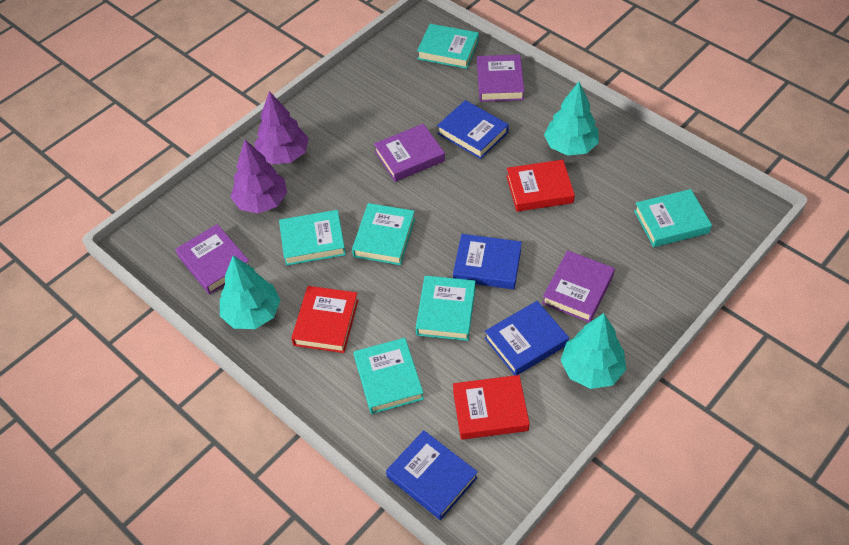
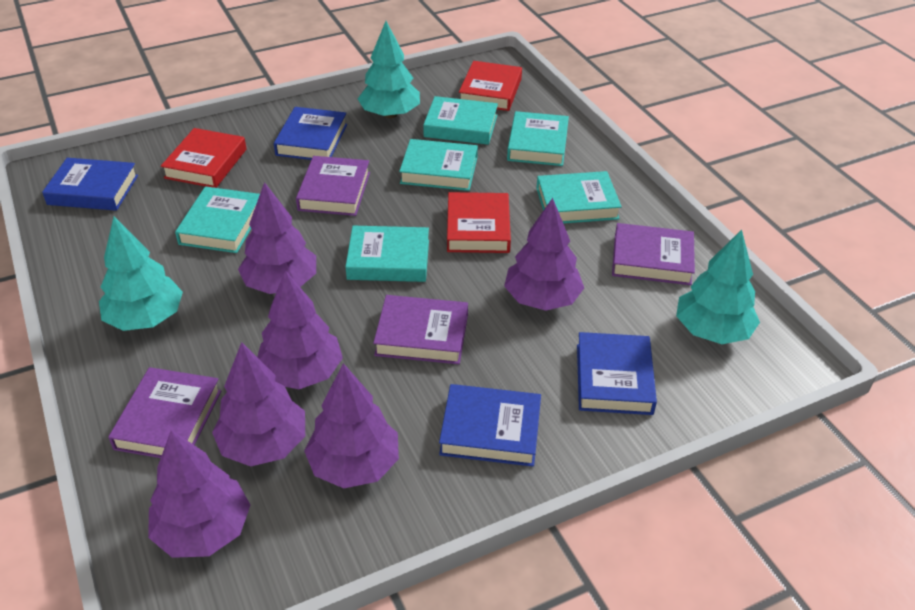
purple tree: 2 -> 6

